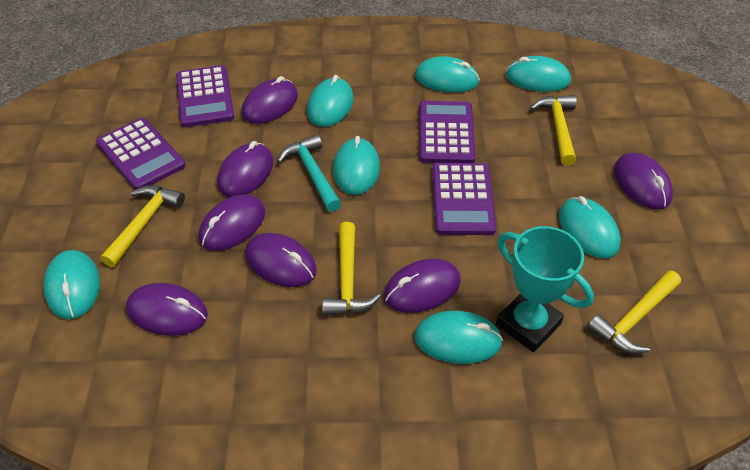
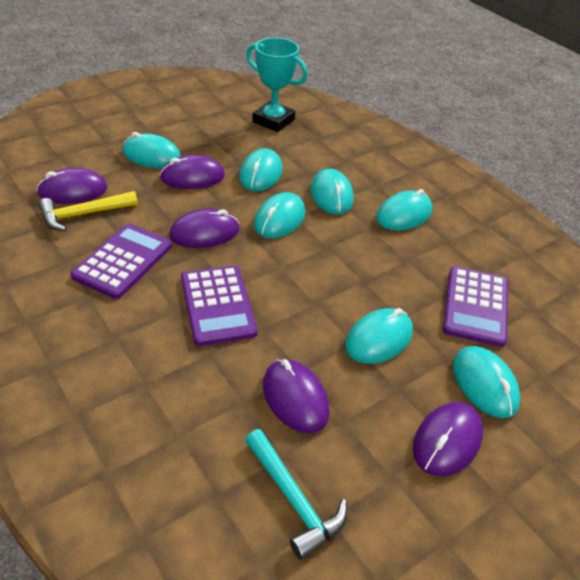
purple calculator: 4 -> 3
purple mouse: 7 -> 5
yellow hammer: 4 -> 1

